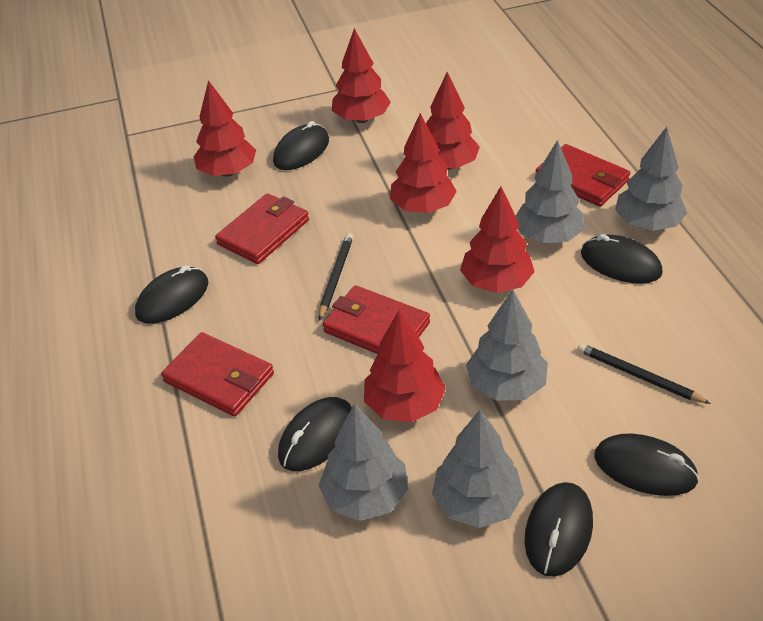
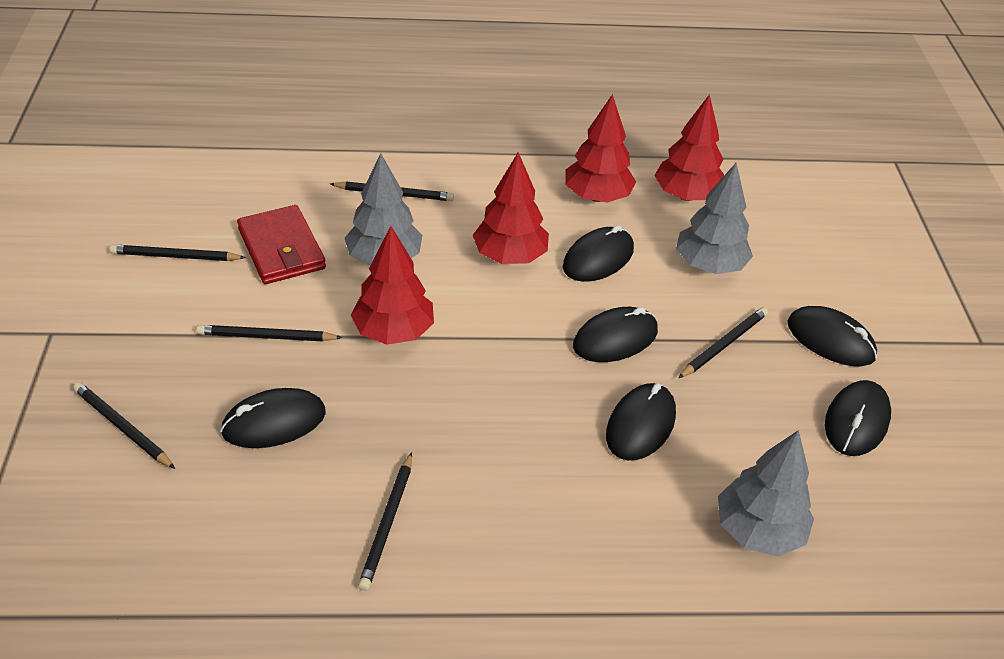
black pencil: 2 -> 6
grey tree: 5 -> 3
red tree: 6 -> 4
red wallet: 4 -> 1

